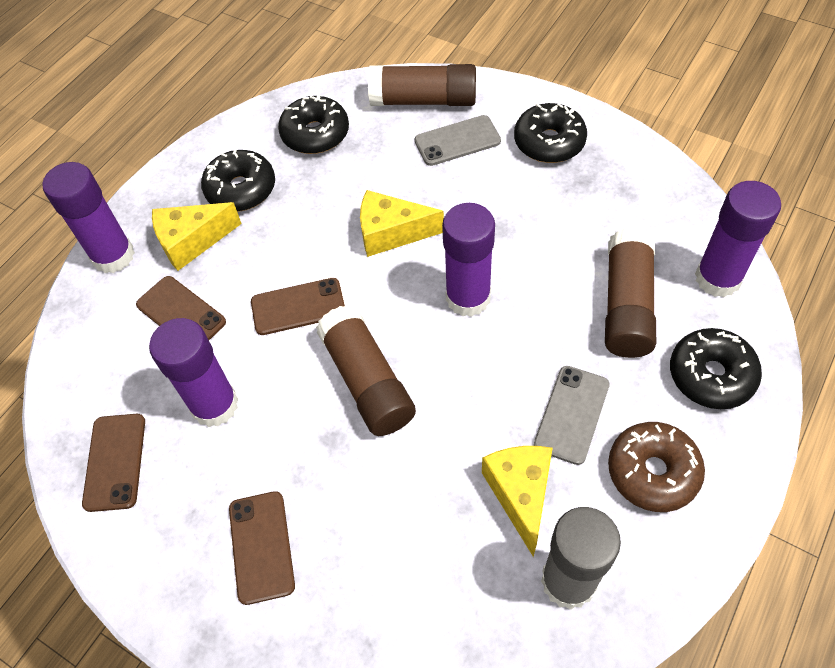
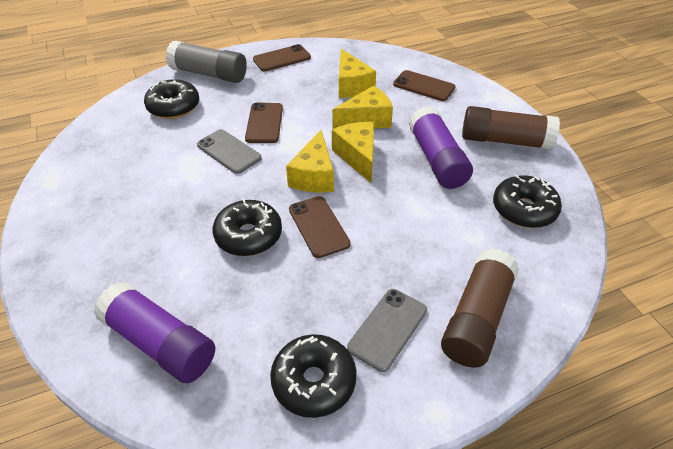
brown donut: 1 -> 0
brown glue stick: 3 -> 2
purple glue stick: 4 -> 2
yellow cheese: 3 -> 4

